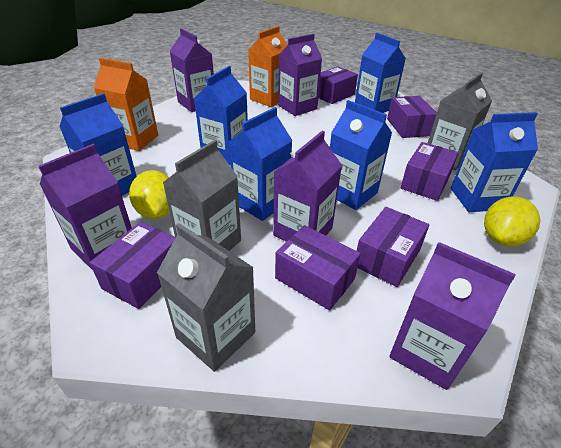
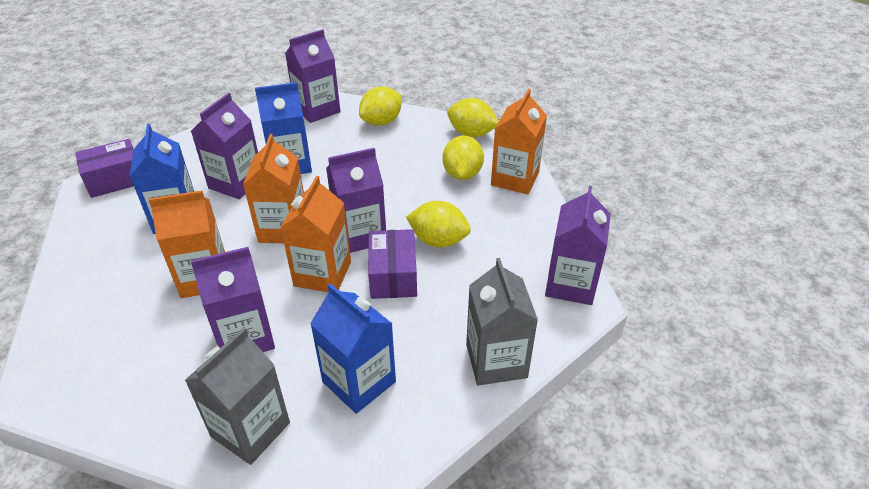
blue carton: 6 -> 3
grey carton: 3 -> 2
orange carton: 2 -> 4
purple box: 6 -> 2
yellow lemon: 2 -> 4

